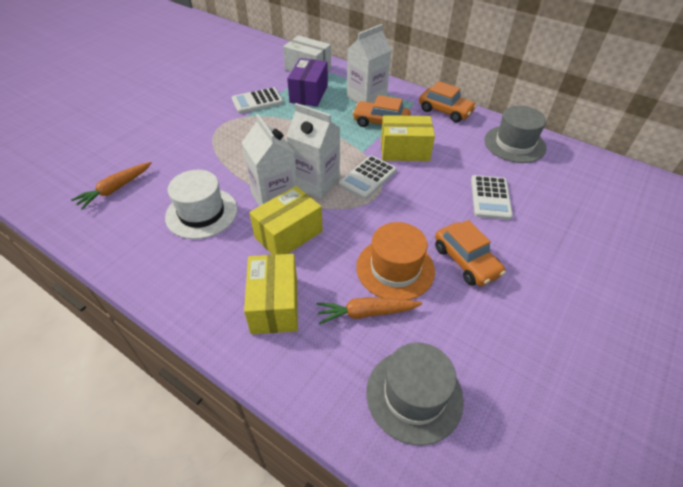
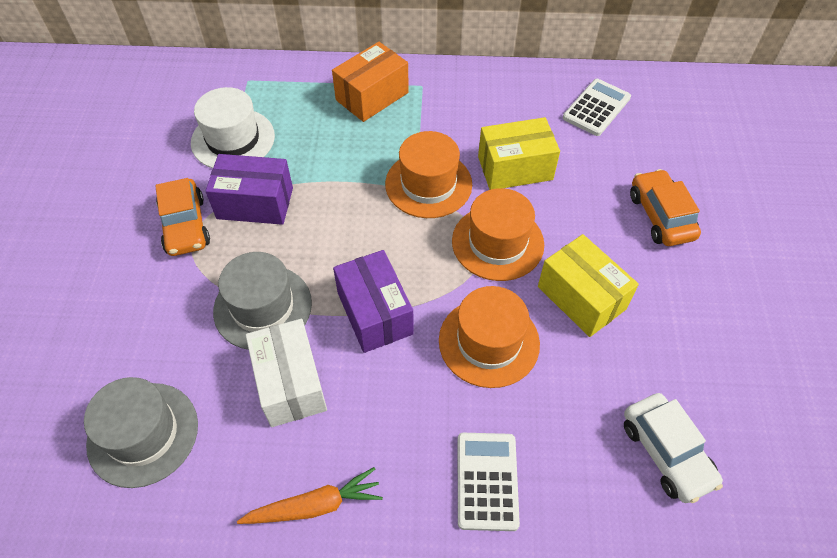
orange box: 0 -> 1
orange car: 3 -> 2
orange carrot: 2 -> 1
orange hat: 1 -> 3
purple box: 1 -> 2
white calculator: 3 -> 2
white car: 0 -> 1
white carton: 3 -> 0
yellow box: 3 -> 2

